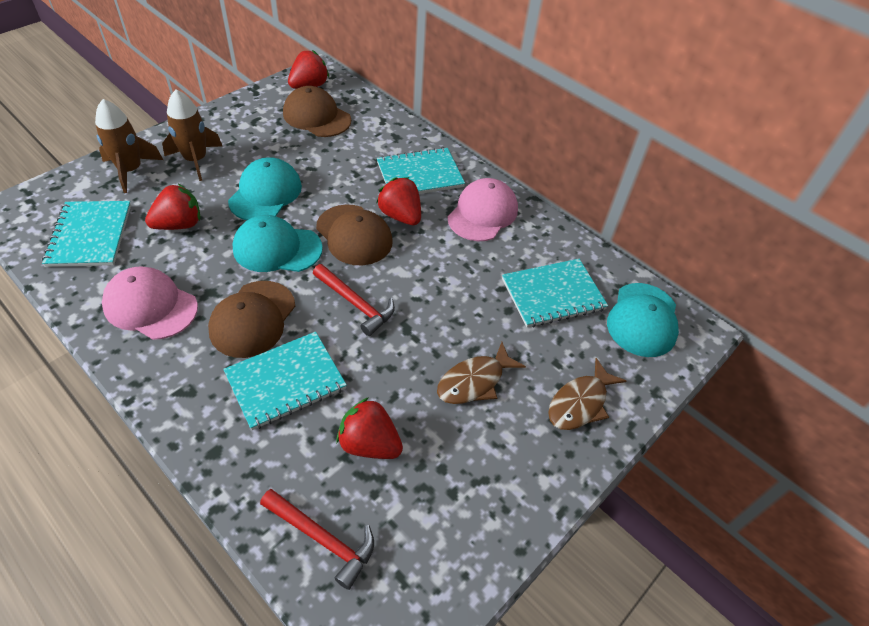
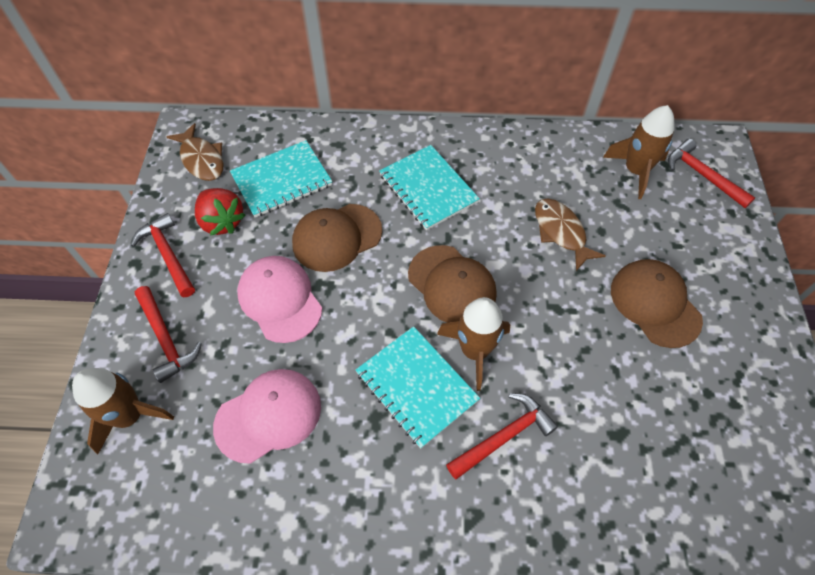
brown rocket: 2 -> 3
red hammer: 2 -> 4
red strawberry: 4 -> 1
turquoise cap: 3 -> 0
turquoise notebook: 4 -> 3

